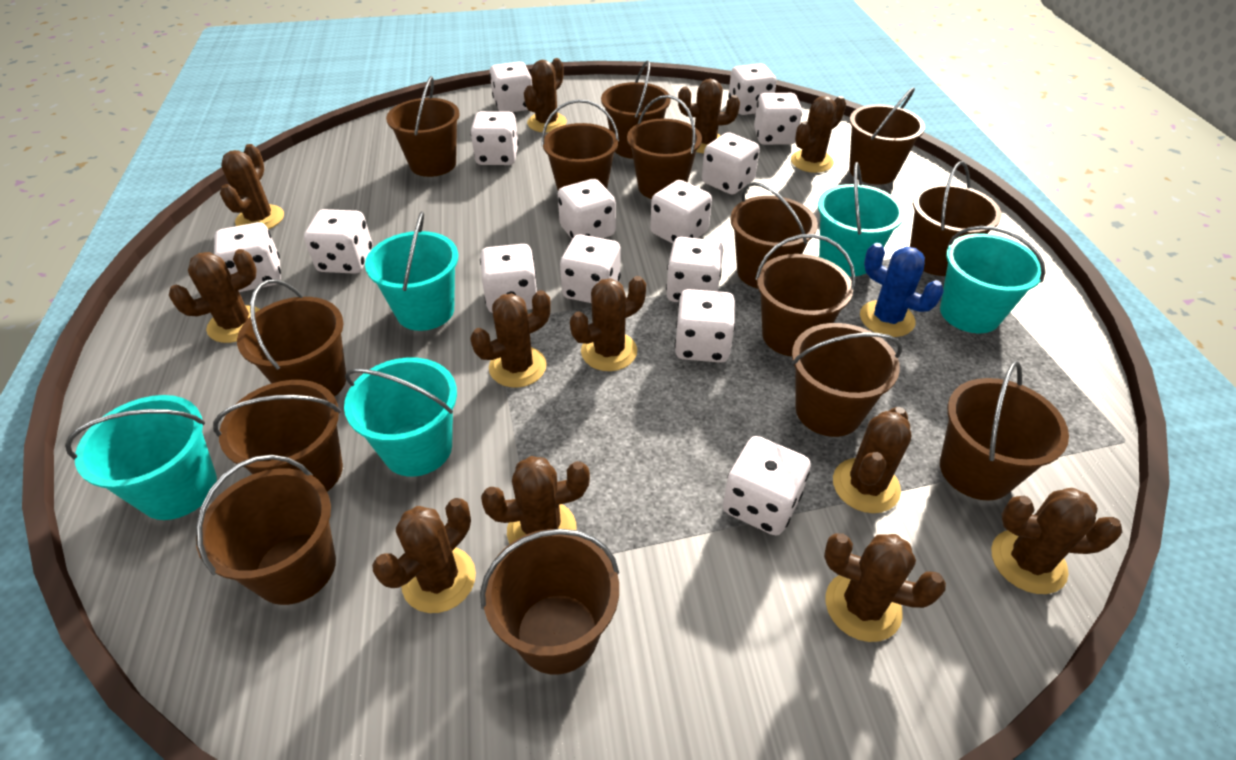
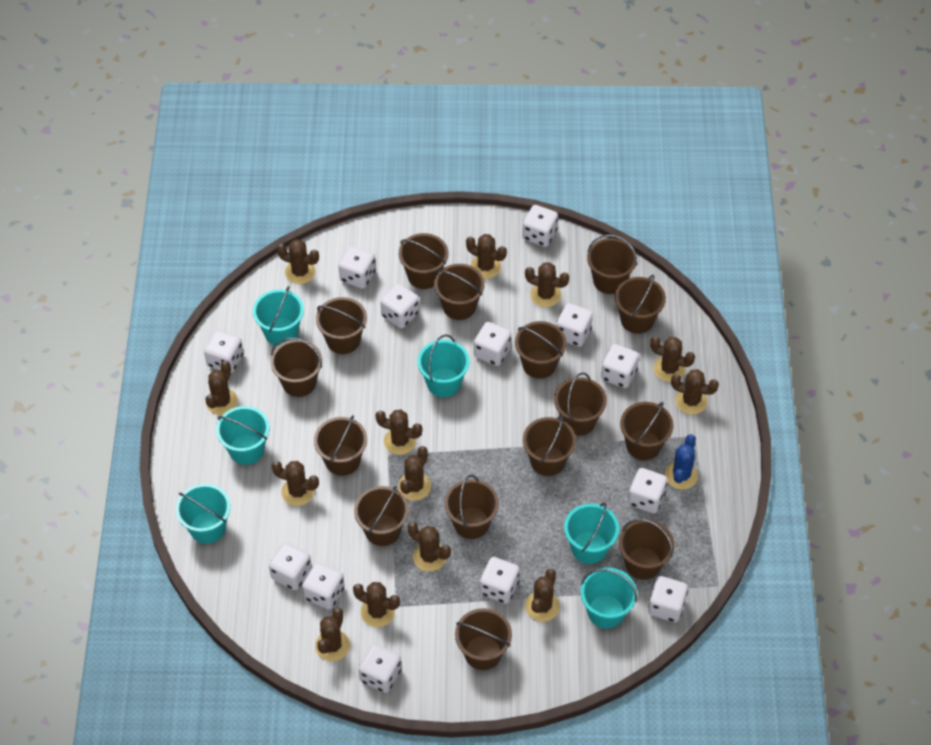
brown bucket: 14 -> 15
brown cactus: 12 -> 13
turquoise bucket: 5 -> 6
white dice: 14 -> 13

